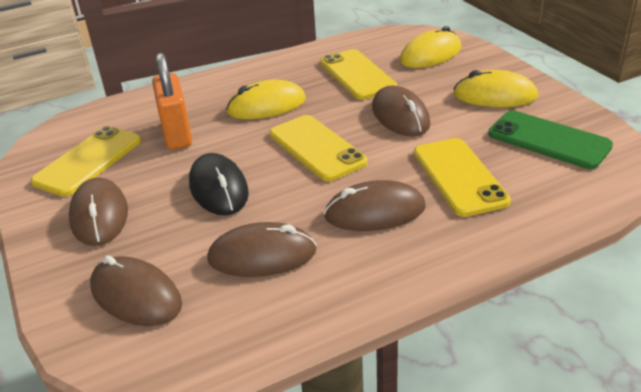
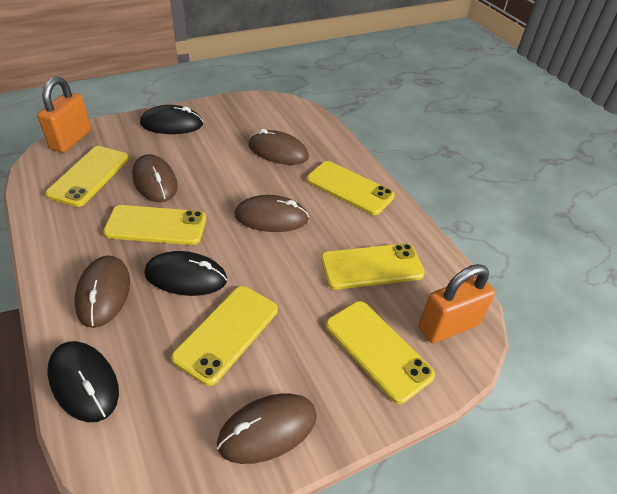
black mouse: 1 -> 3
green phone: 1 -> 0
orange padlock: 1 -> 2
yellow mouse: 3 -> 0
yellow phone: 4 -> 6

